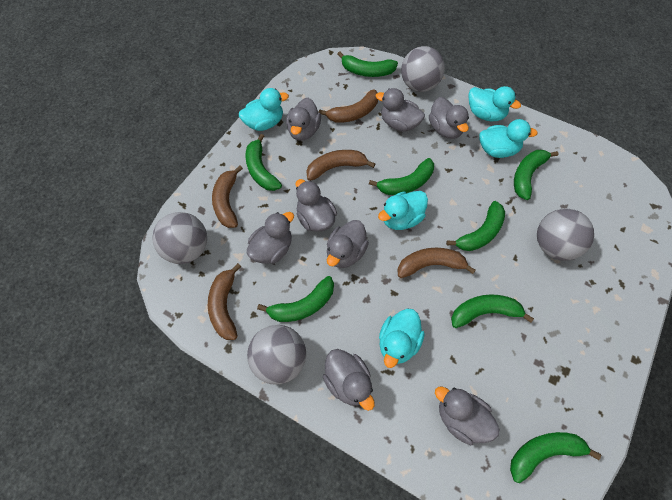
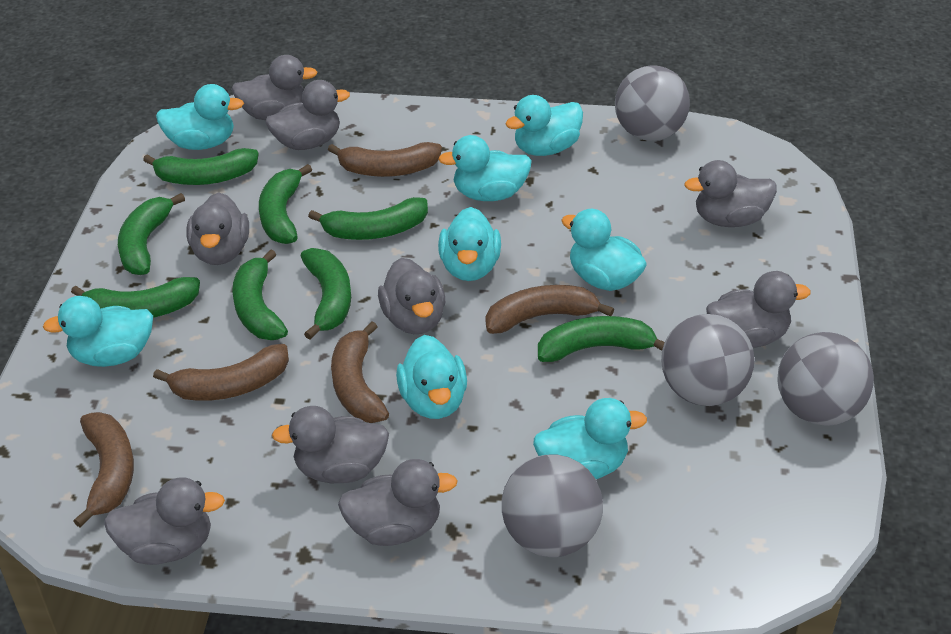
grey duck: 8 -> 9
turquoise duck: 5 -> 8

